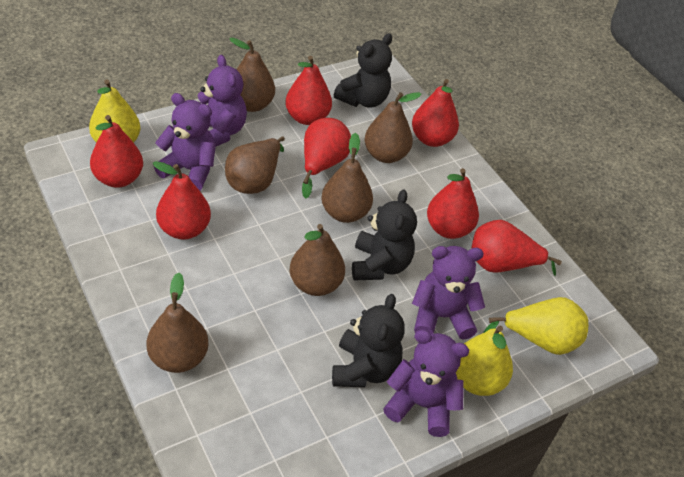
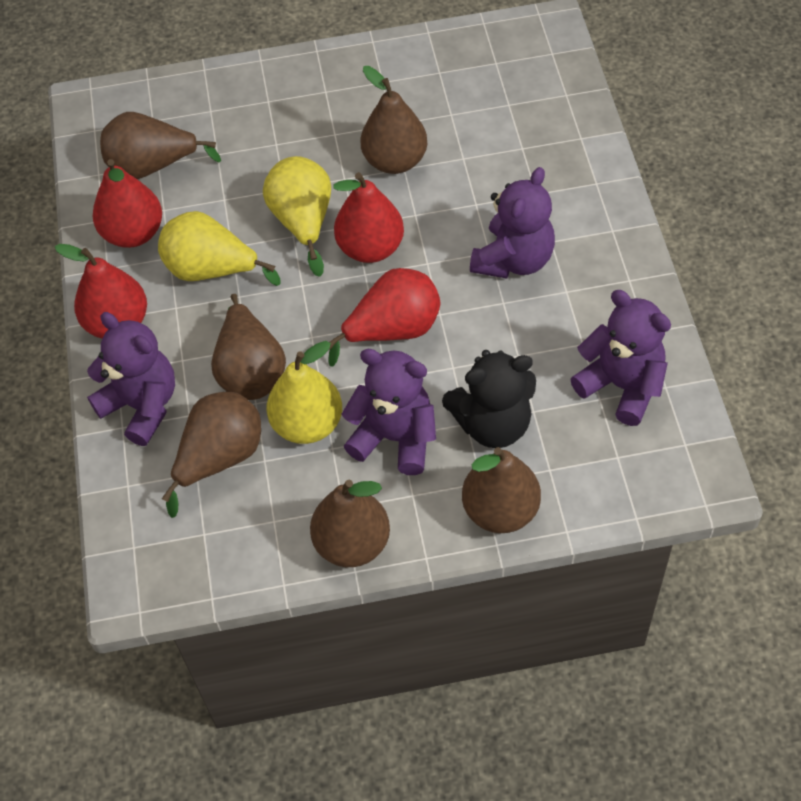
black teddy bear: 3 -> 1
red pear: 7 -> 4

